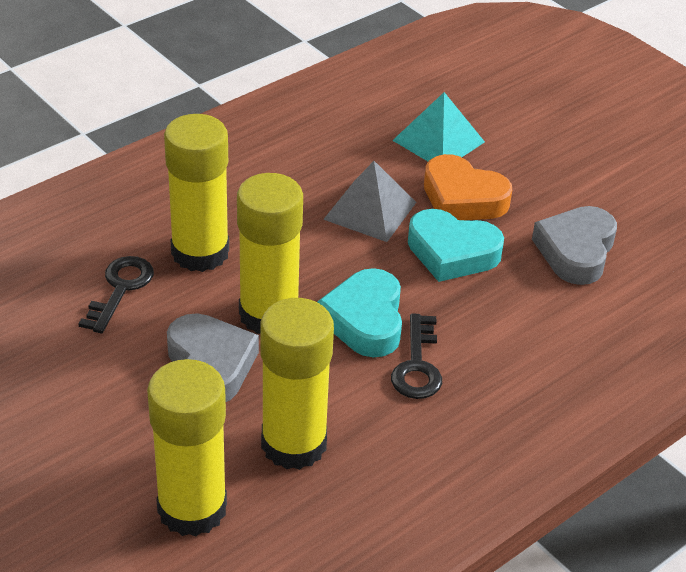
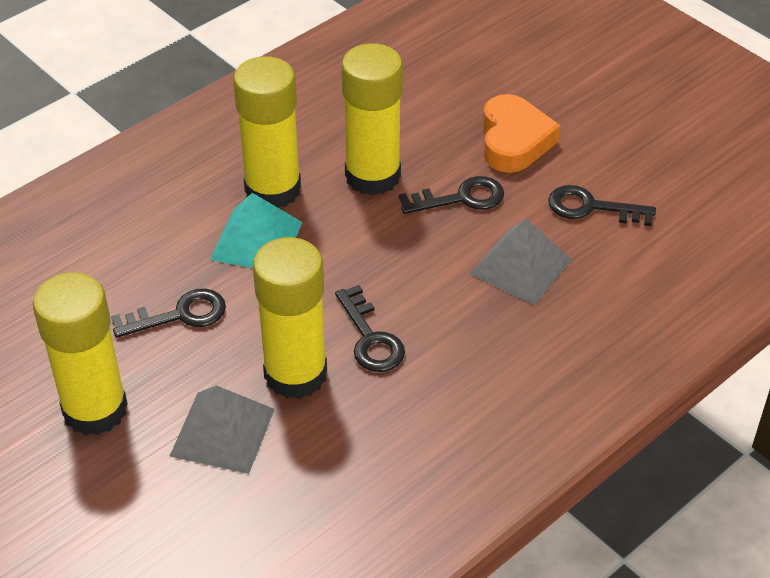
black key: 2 -> 4
grey heart: 2 -> 0
grey pyramid: 1 -> 2
turquoise heart: 2 -> 0

